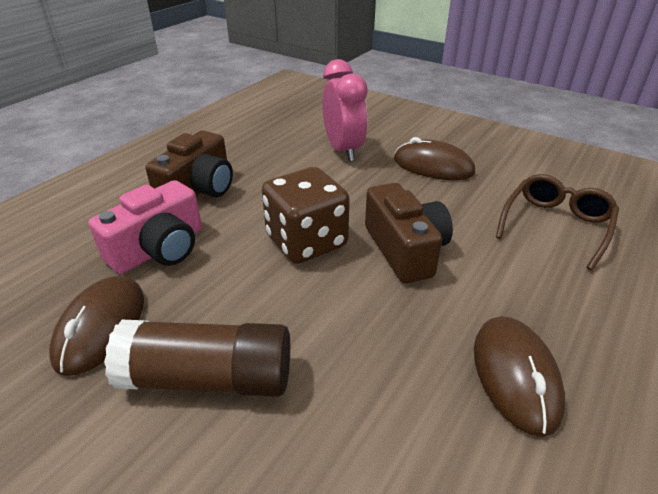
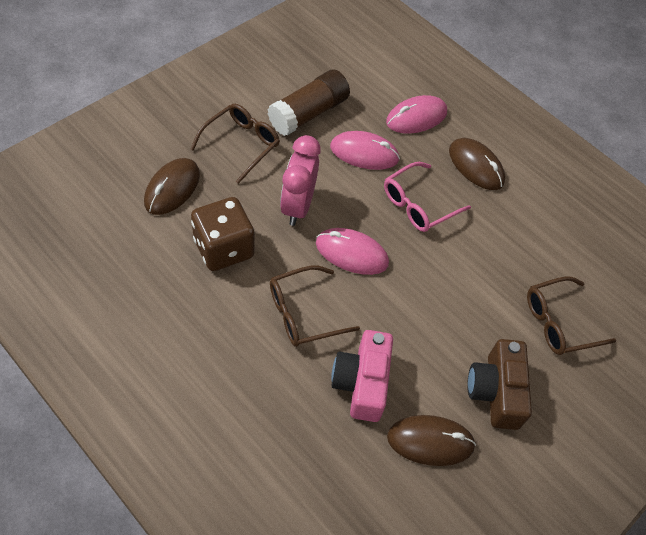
brown camera: 2 -> 1
brown glasses: 1 -> 3
pink glasses: 0 -> 1
pink mouse: 0 -> 3

